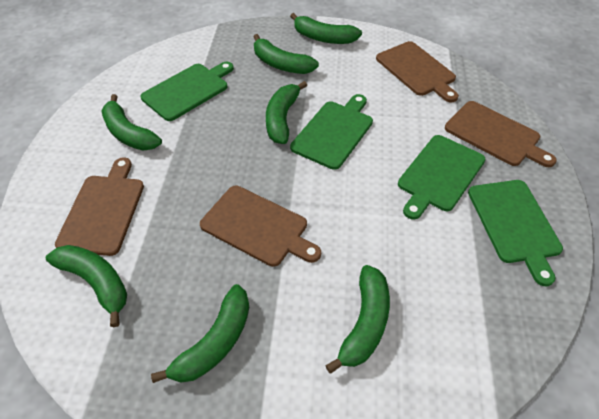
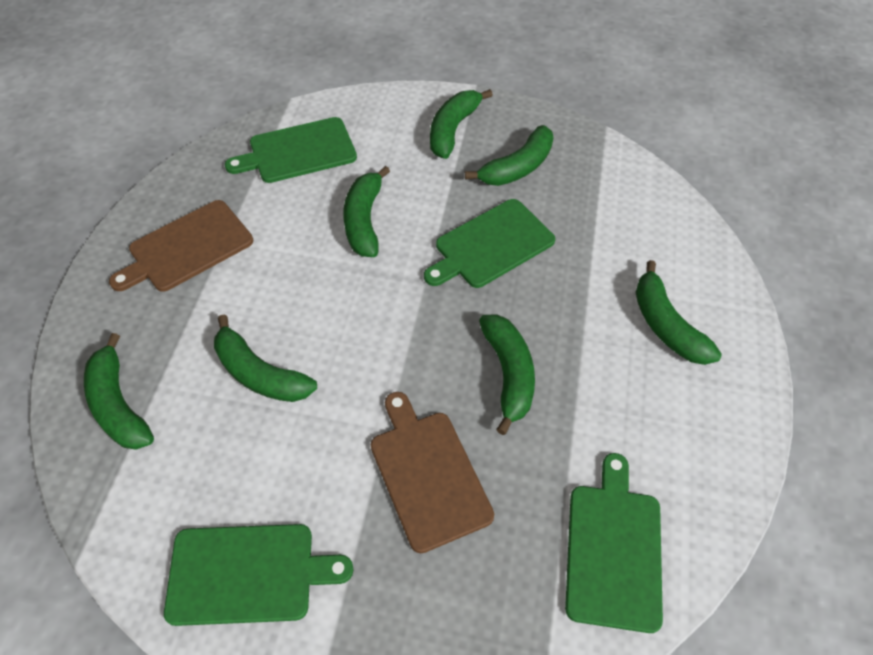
brown cutting board: 4 -> 2

